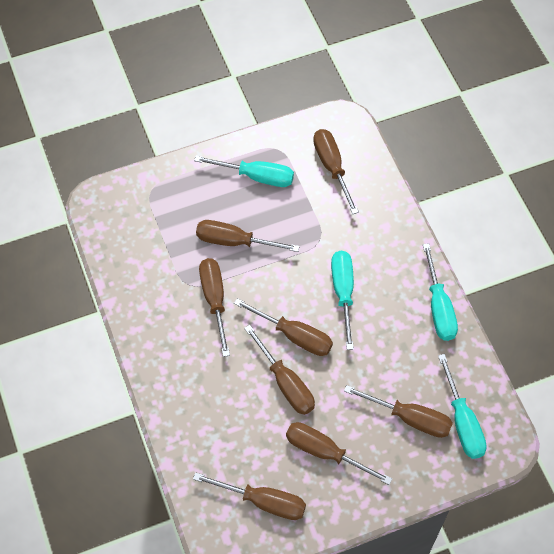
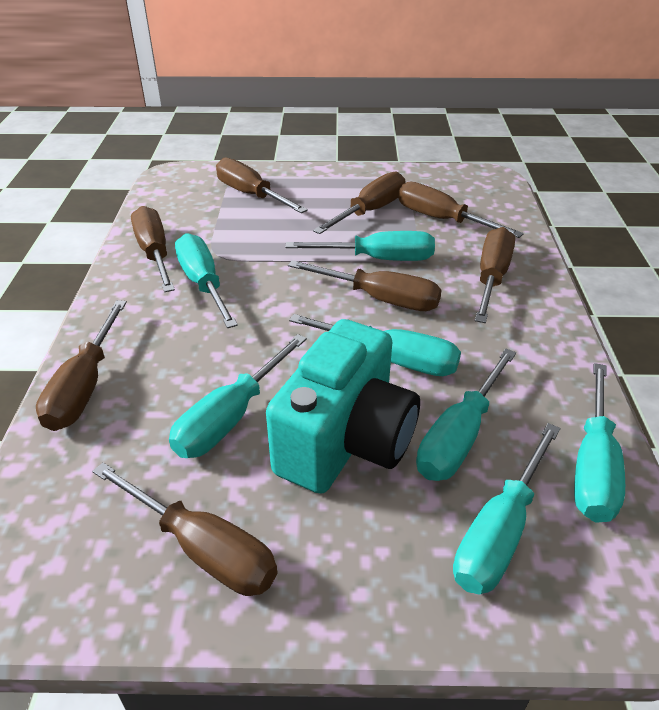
turquoise camera: 0 -> 1
turquoise screwdriver: 4 -> 7

